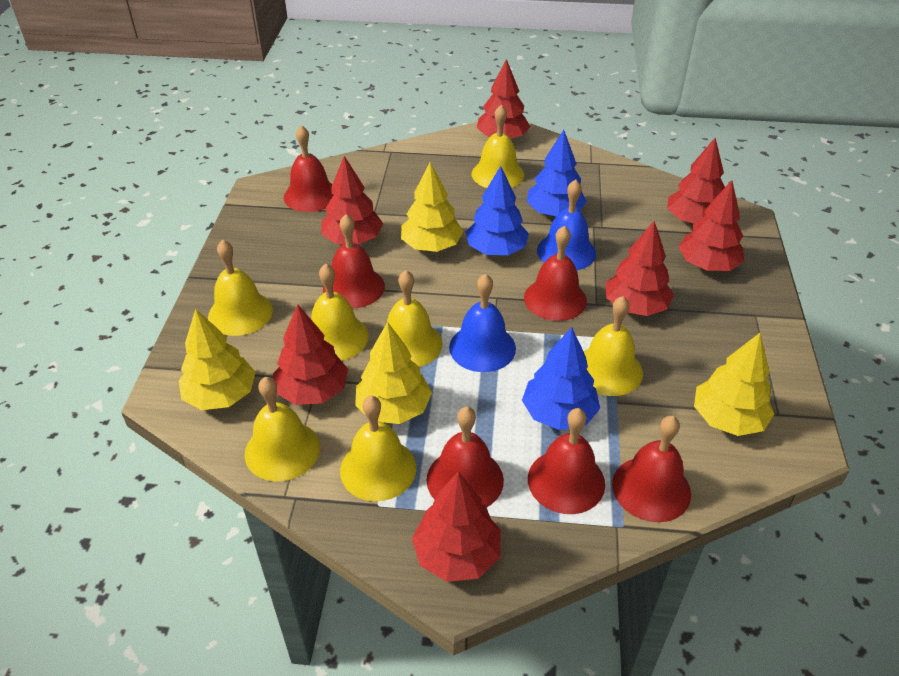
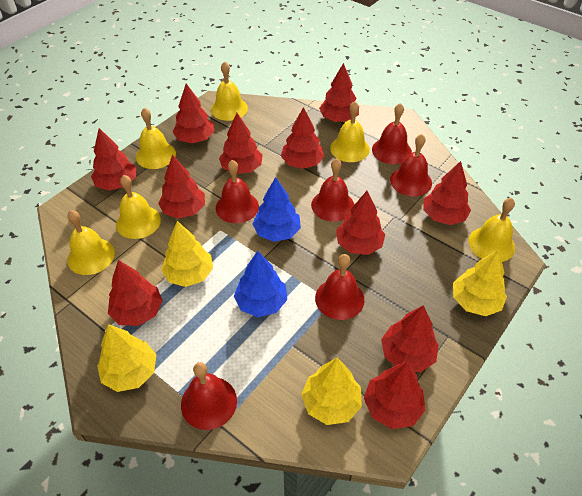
blue bell: 2 -> 0
blue tree: 3 -> 2
red tree: 7 -> 11
yellow bell: 7 -> 6

